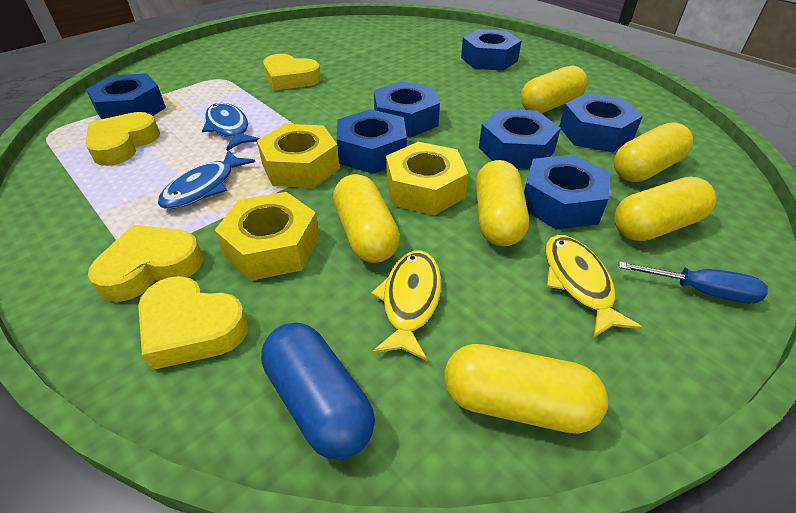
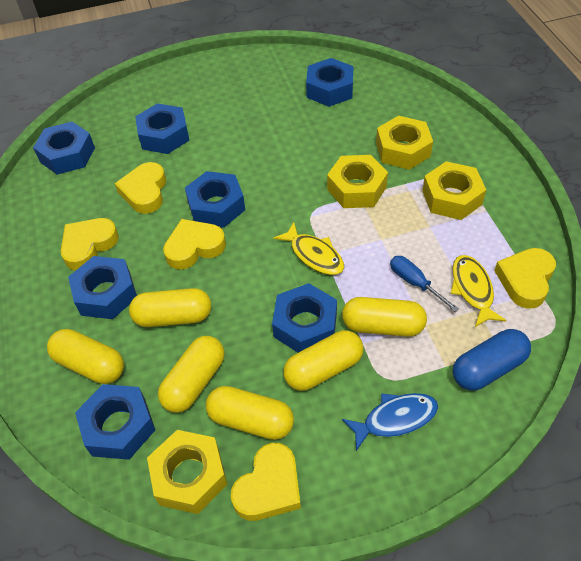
blue fish: 2 -> 1
yellow heart: 4 -> 5
yellow nut: 3 -> 4

